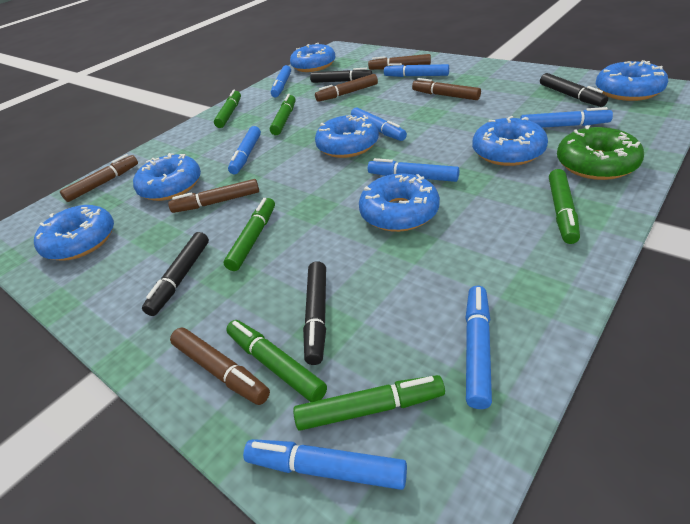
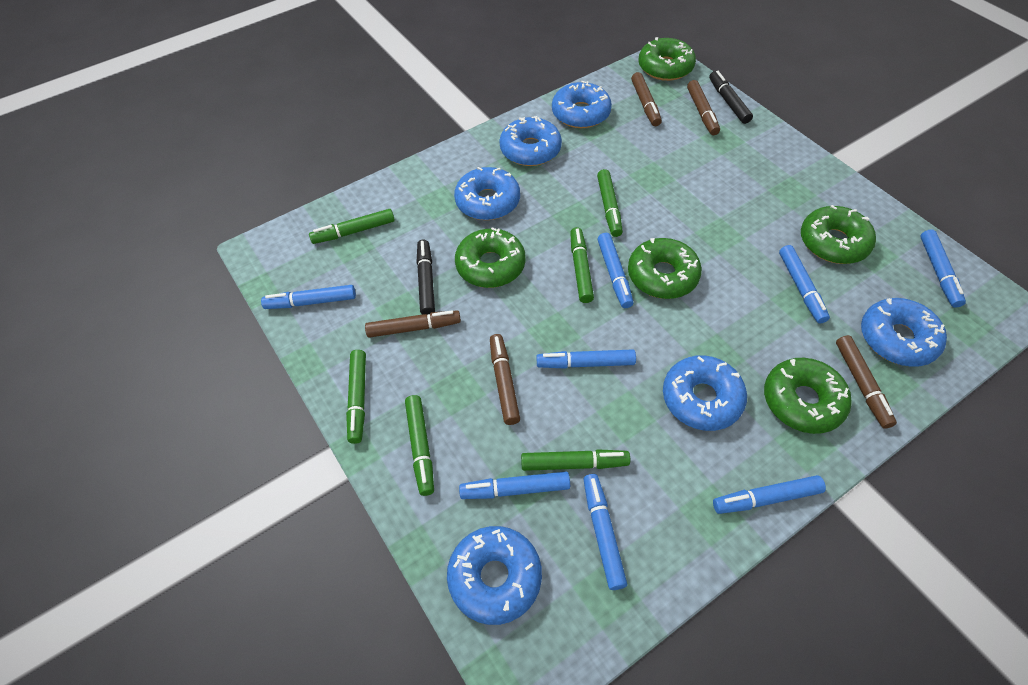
black marker: 4 -> 2
blue donut: 7 -> 6
brown marker: 6 -> 5
green donut: 1 -> 5

